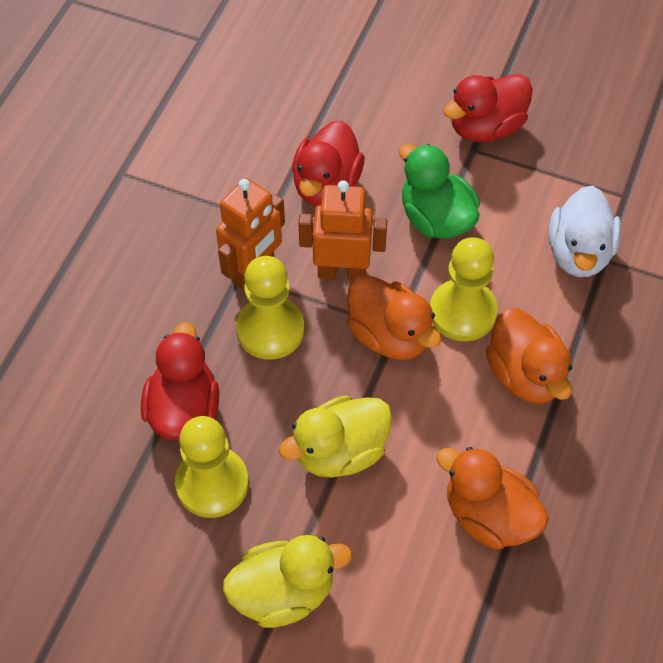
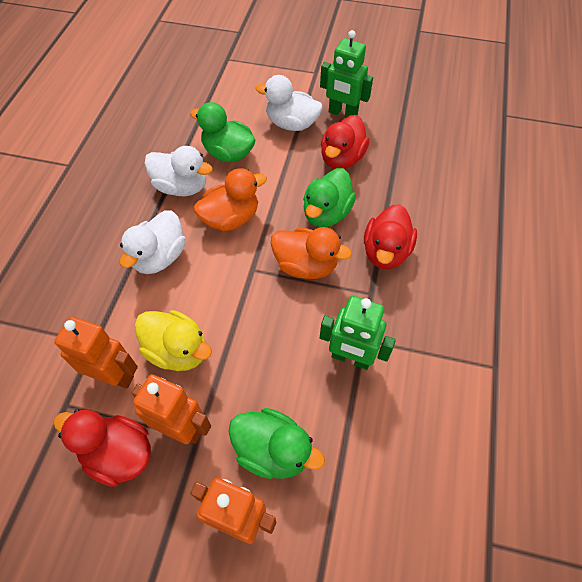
green duck: 1 -> 3
green robot: 0 -> 2
orange duck: 3 -> 2
orange robot: 2 -> 3
white duck: 1 -> 3
yellow duck: 2 -> 1
yellow pawn: 3 -> 0

